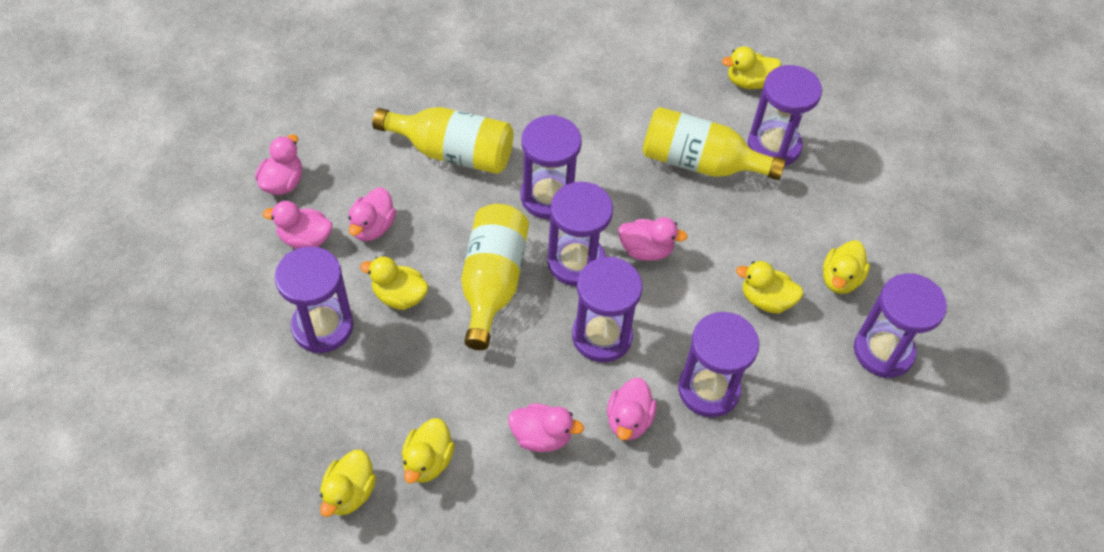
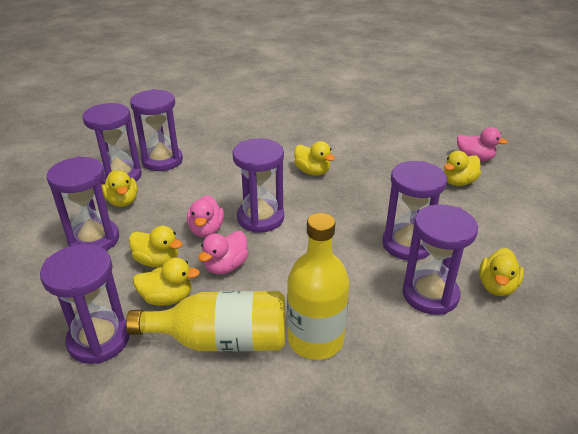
pink duck: 6 -> 3
yellow bottle: 3 -> 2

